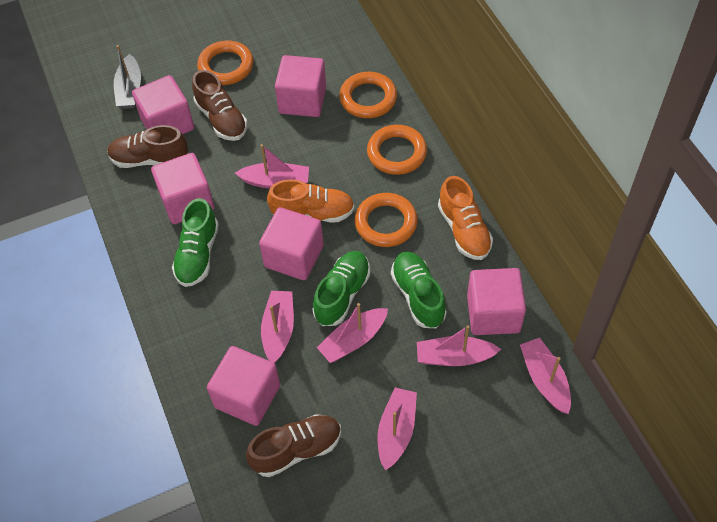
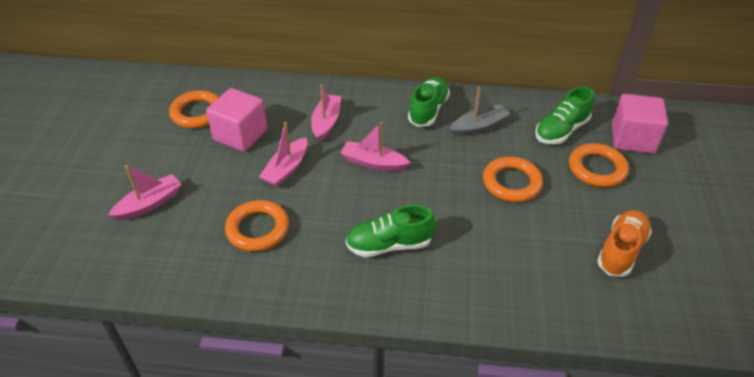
brown shoe: 3 -> 0
orange shoe: 2 -> 1
pink boat: 6 -> 4
pink cube: 6 -> 2

